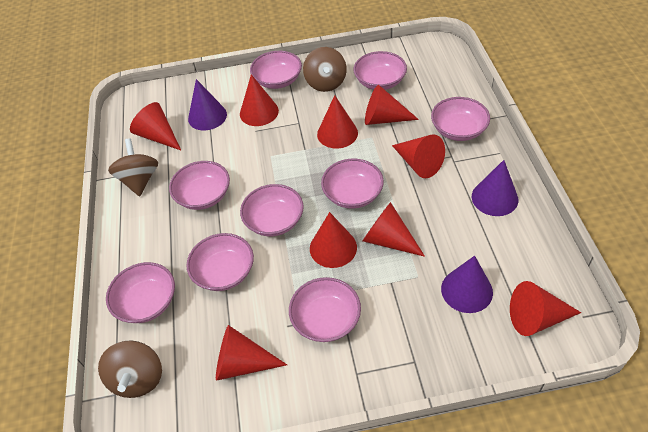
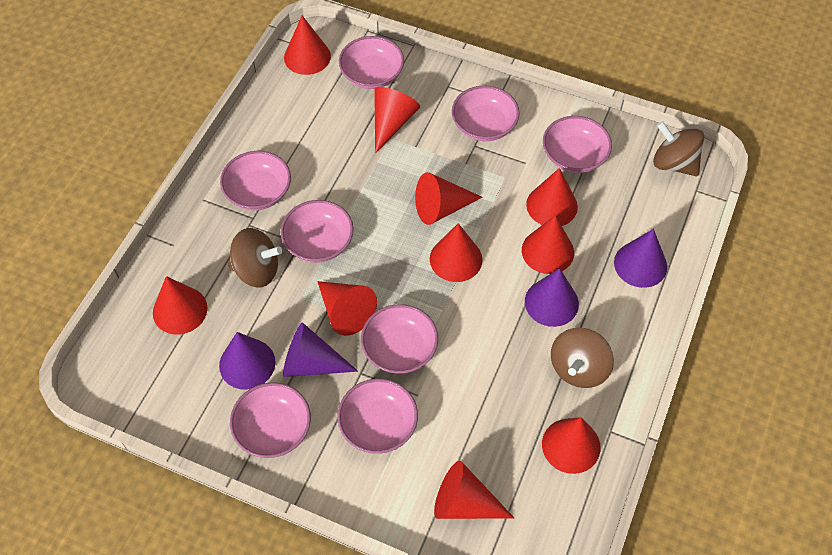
pink bowl: 9 -> 8
purple cone: 3 -> 4
red cone: 9 -> 10

